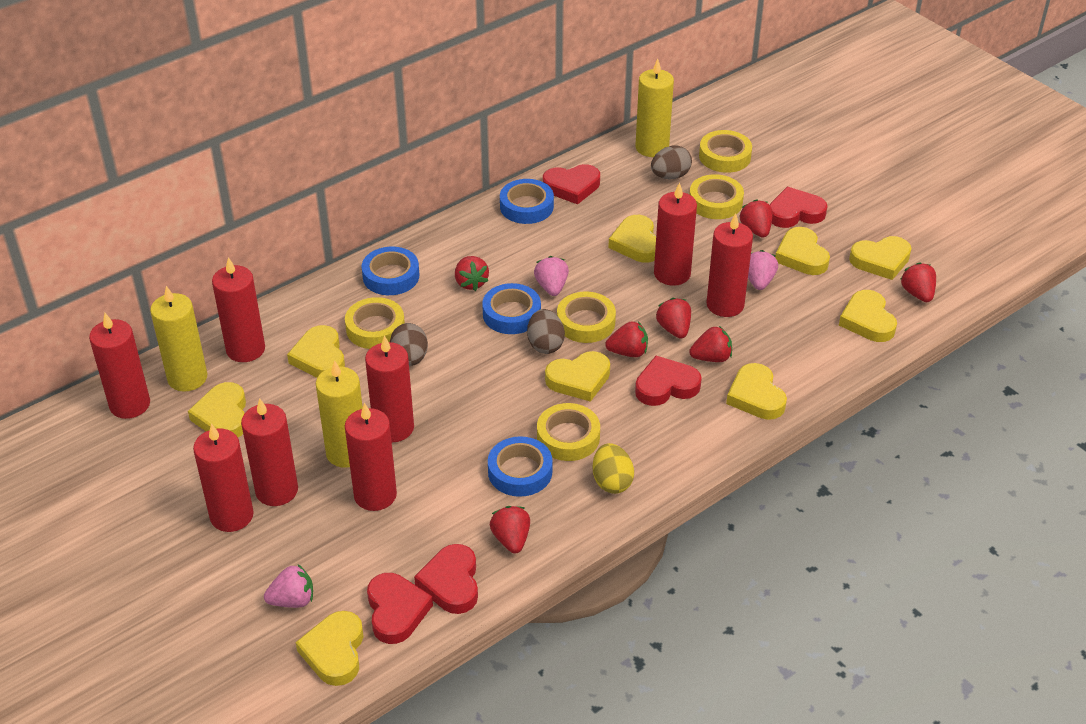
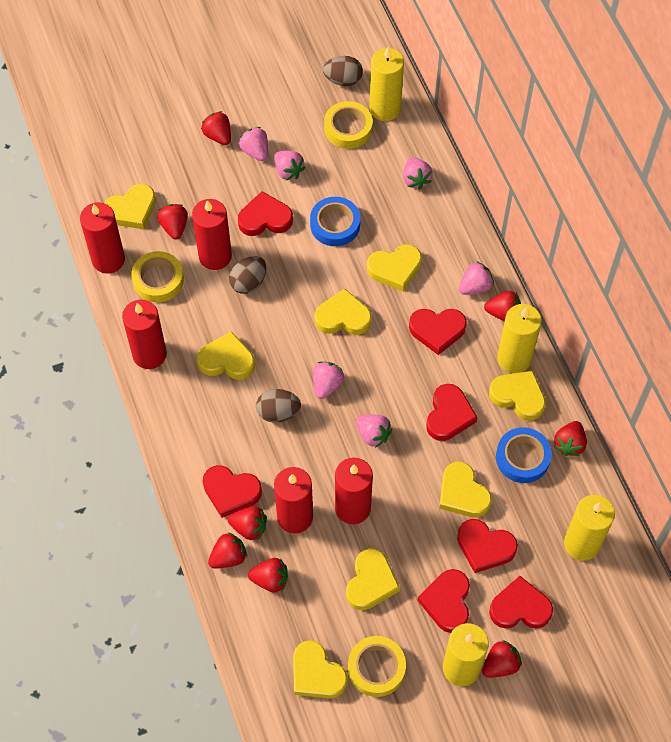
blue tape: 4 -> 2
pink strawberry: 3 -> 6
red candle: 8 -> 5
red heart: 5 -> 7
red strawberry: 7 -> 8
yellow candle: 3 -> 4
yellow egg: 1 -> 0
yellow heart: 9 -> 8
yellow tape: 5 -> 3

